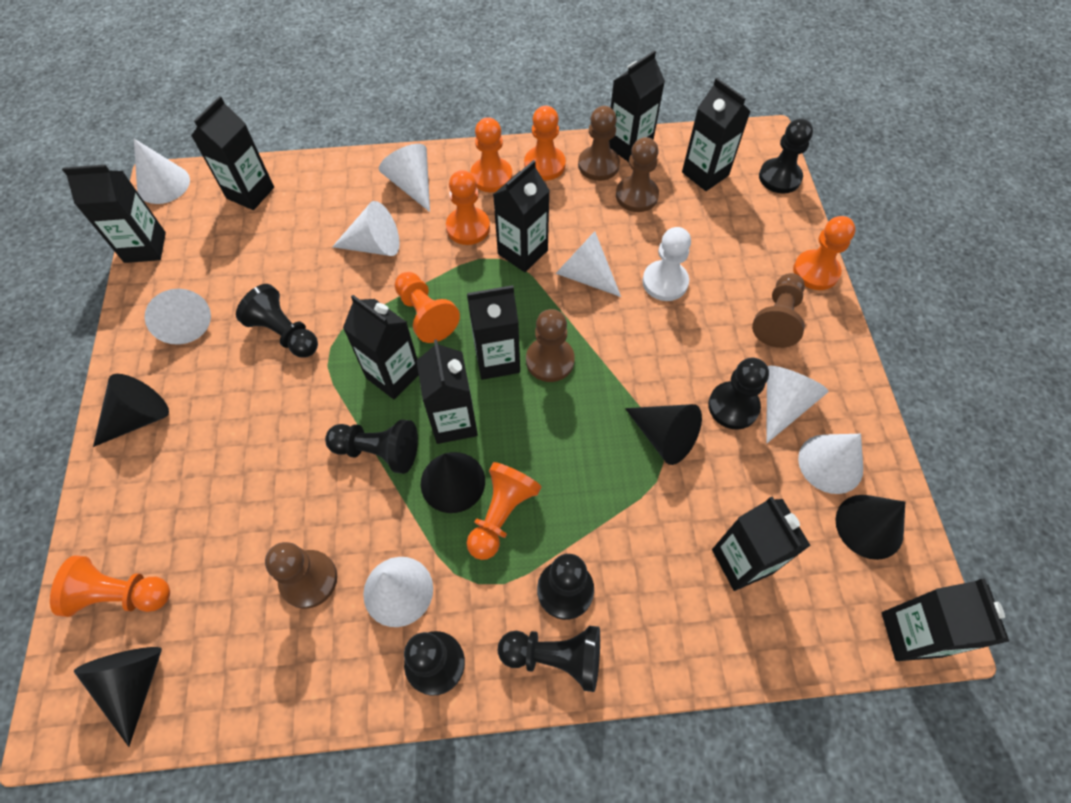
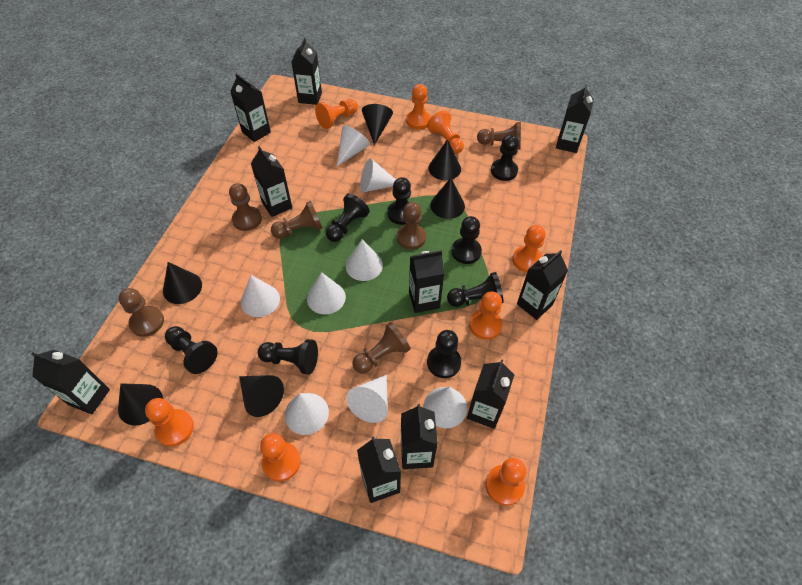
black cone: 5 -> 6
black pawn: 7 -> 8
brown pawn: 5 -> 6
orange pawn: 7 -> 8
white pawn: 1 -> 0

